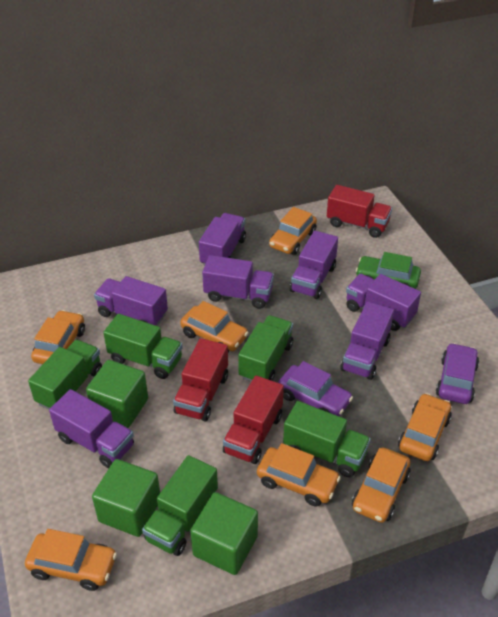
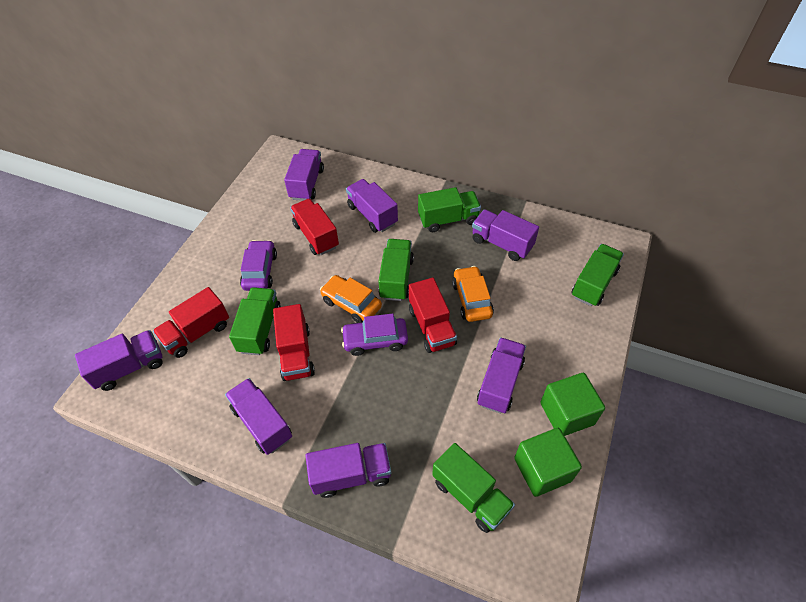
green car: 1 -> 0
green cube: 3 -> 2
orange car: 7 -> 2
red truck: 3 -> 4

